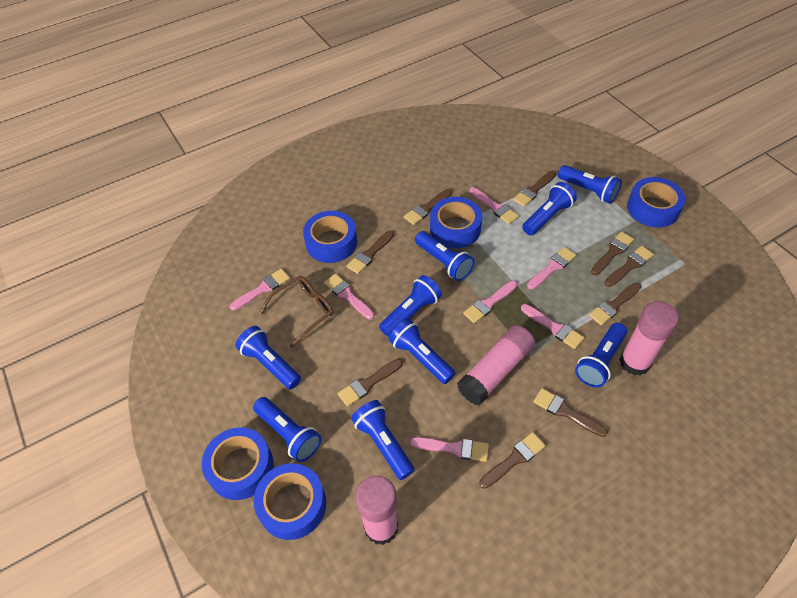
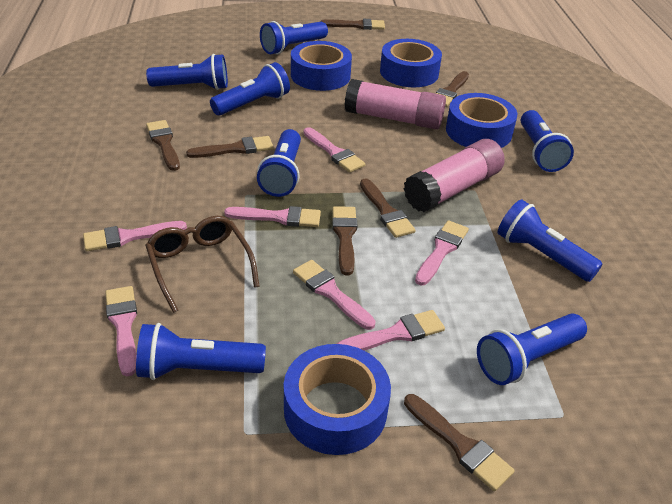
blue flashlight: 9 -> 8
blue tape: 5 -> 4
brown brush: 9 -> 7
pink glue stick: 3 -> 2

